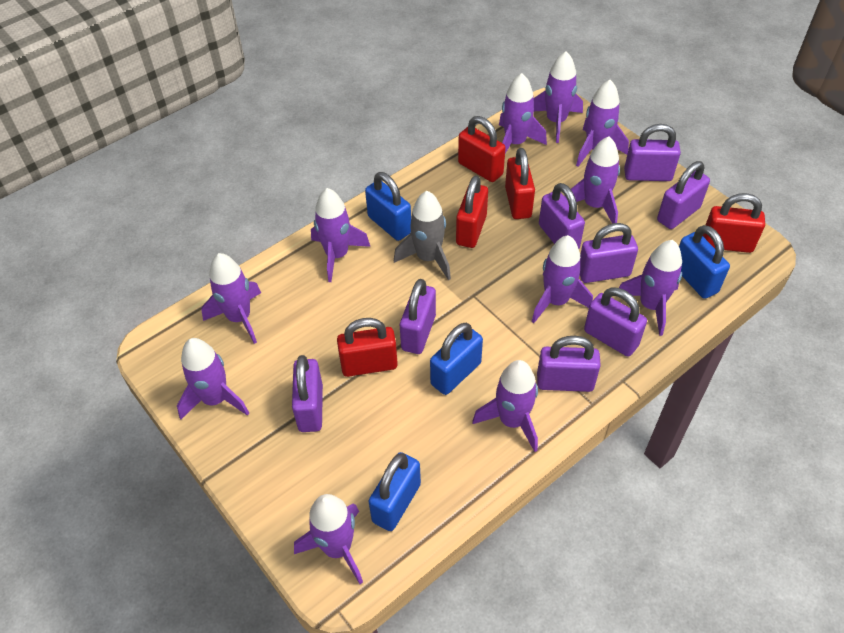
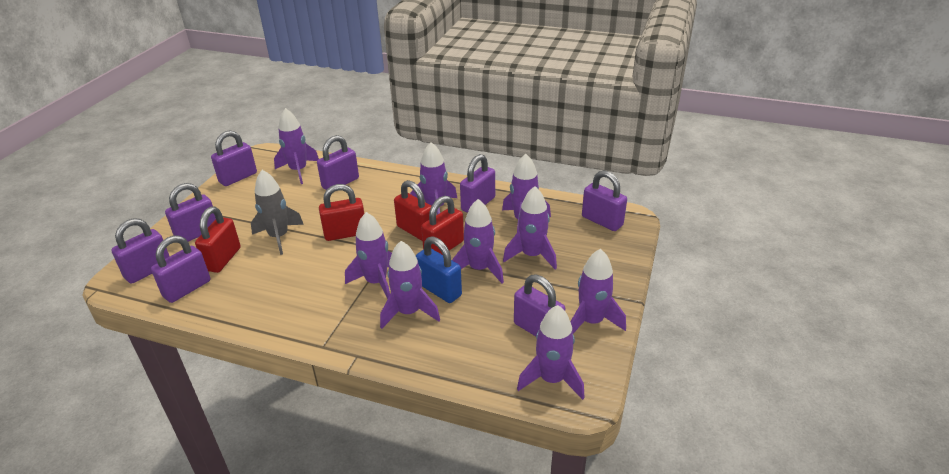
blue padlock: 4 -> 1
purple rocket: 11 -> 9
red padlock: 5 -> 4

